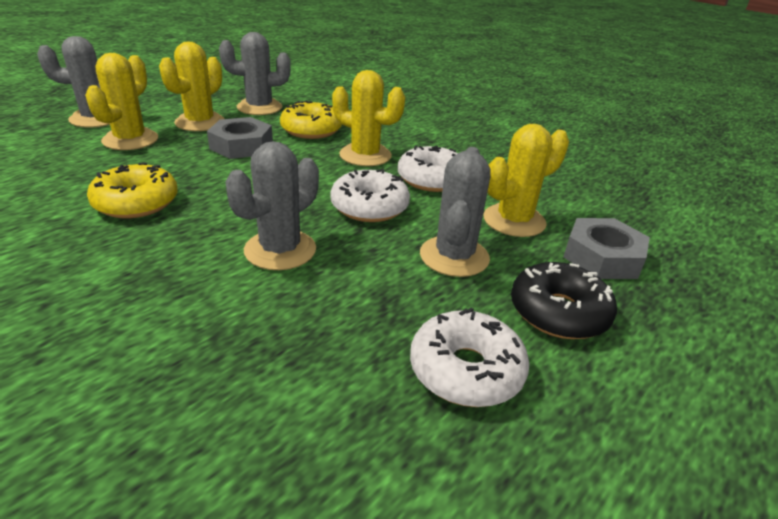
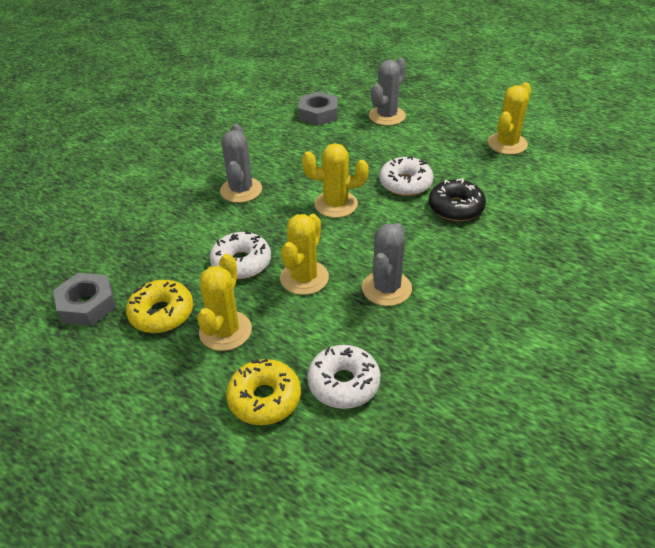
grey cactus: 4 -> 3

